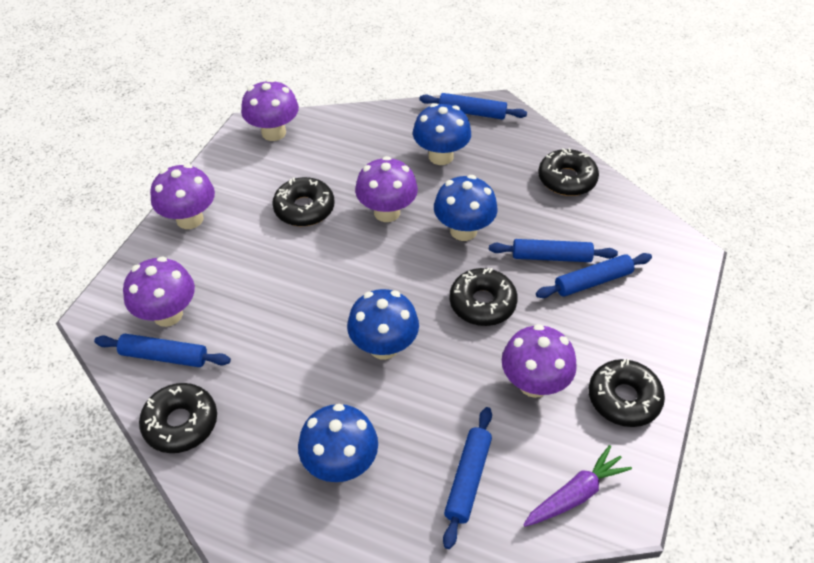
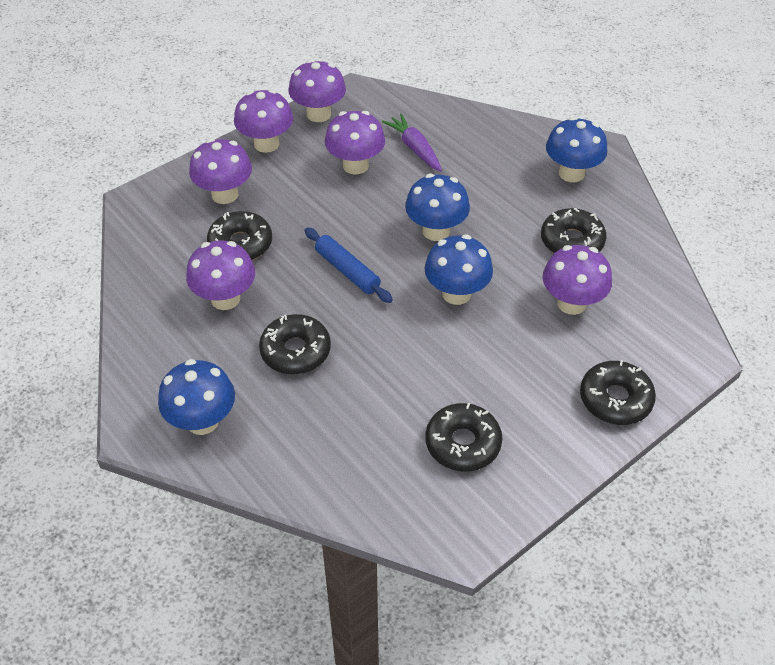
blue rolling pin: 5 -> 1
purple mushroom: 5 -> 6

